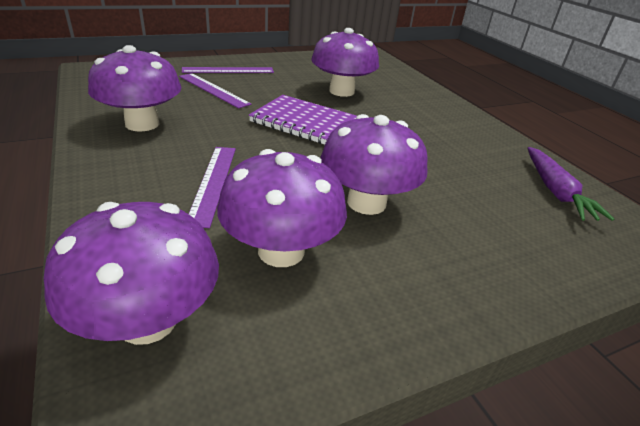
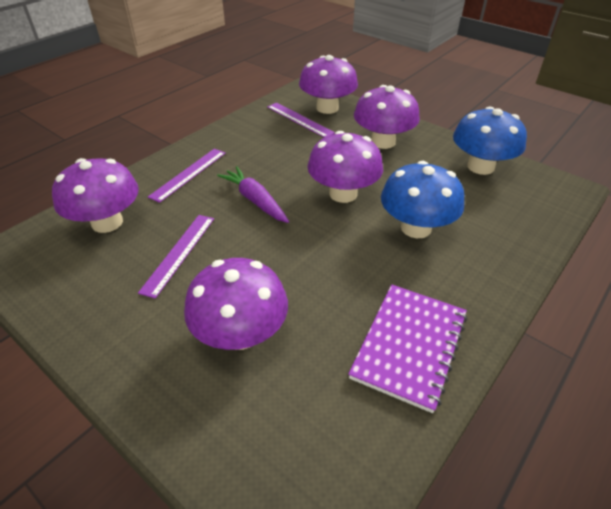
blue mushroom: 0 -> 2

